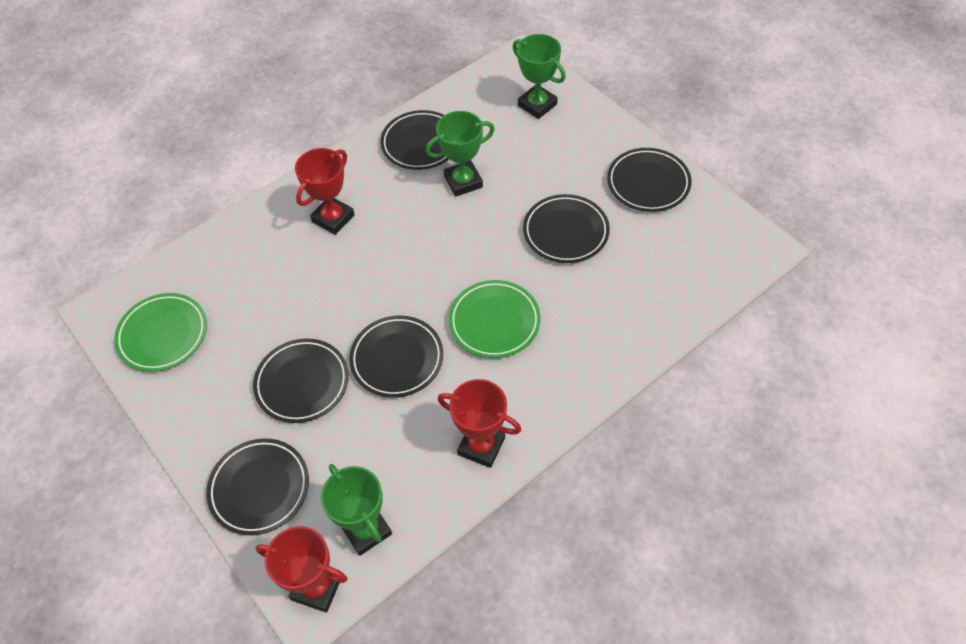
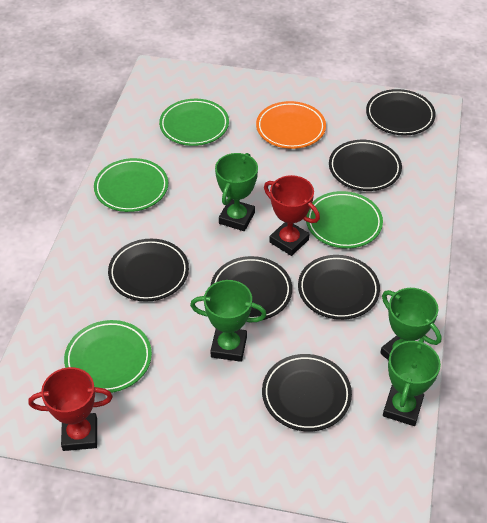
green plate: 2 -> 4
green trophy: 3 -> 4
orange plate: 0 -> 1
red trophy: 3 -> 2

